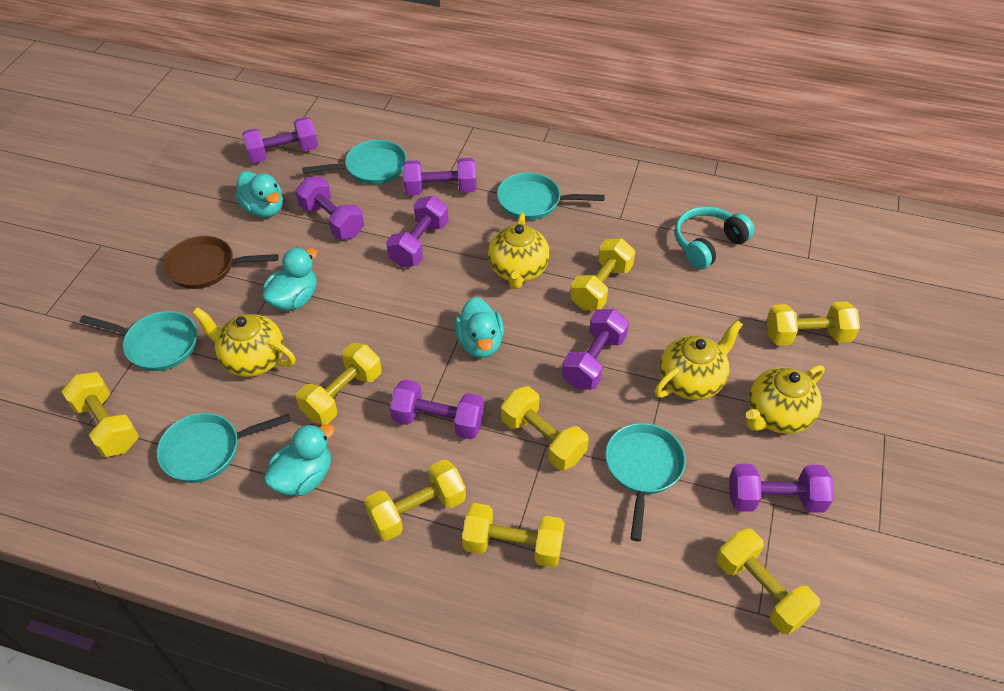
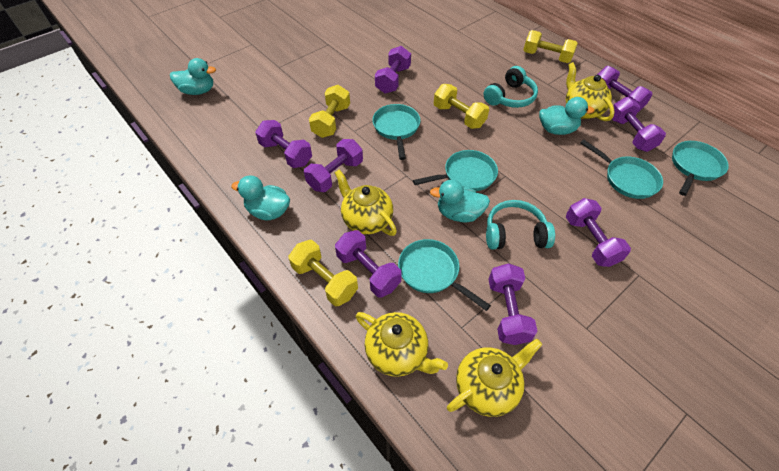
brown pan: 1 -> 0
purple dumbbell: 7 -> 8
turquoise headphones: 1 -> 2
yellow dumbbell: 8 -> 4

